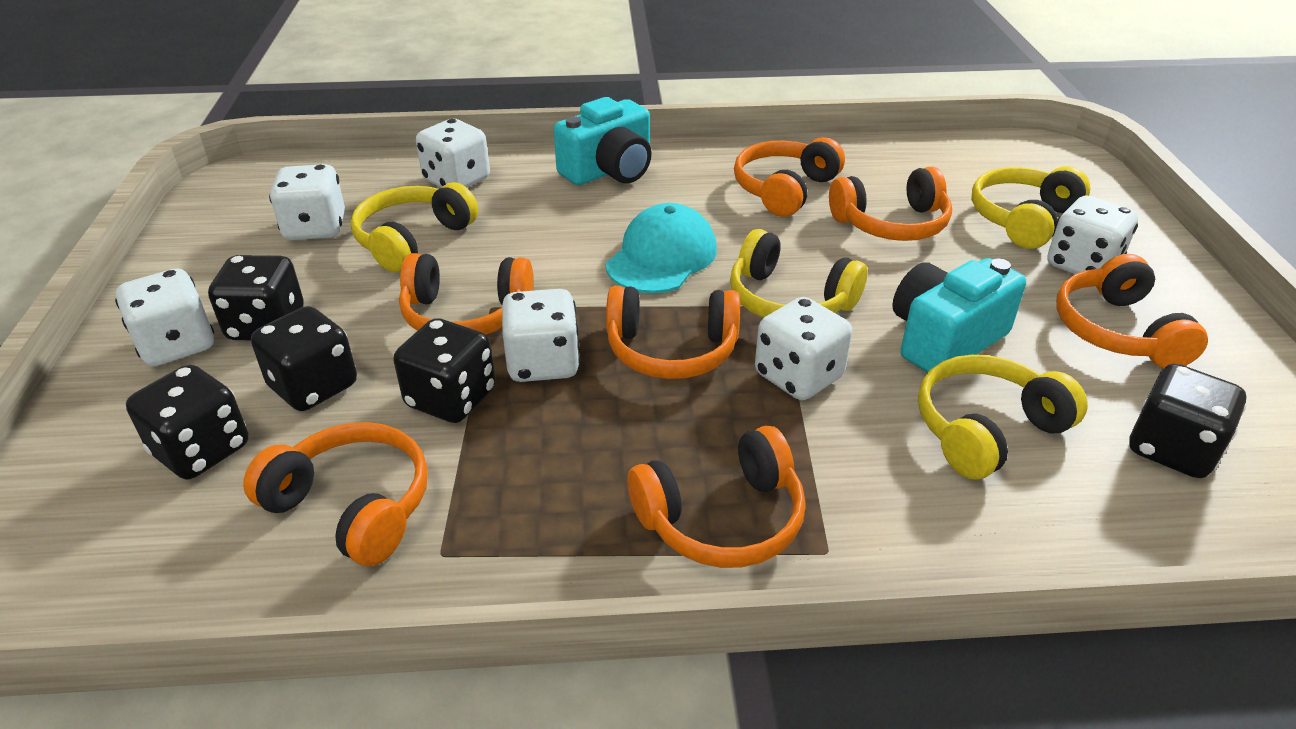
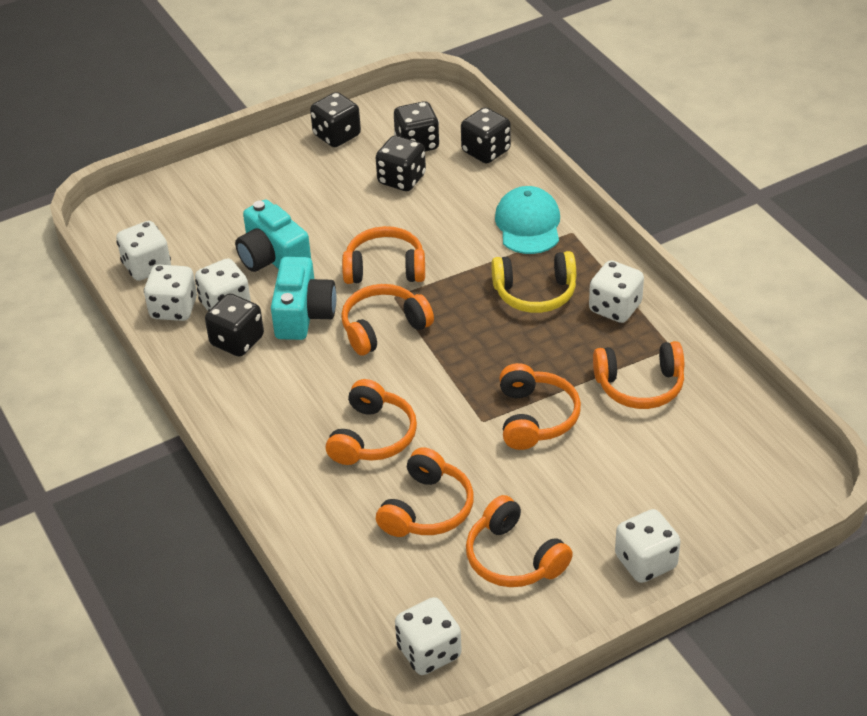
yellow headphones: 4 -> 1

